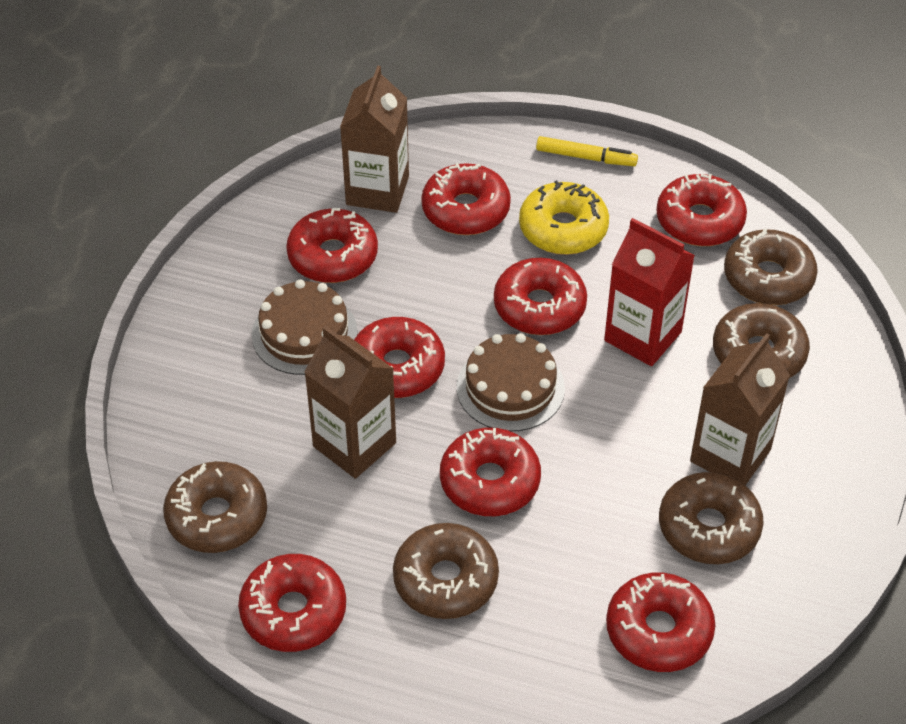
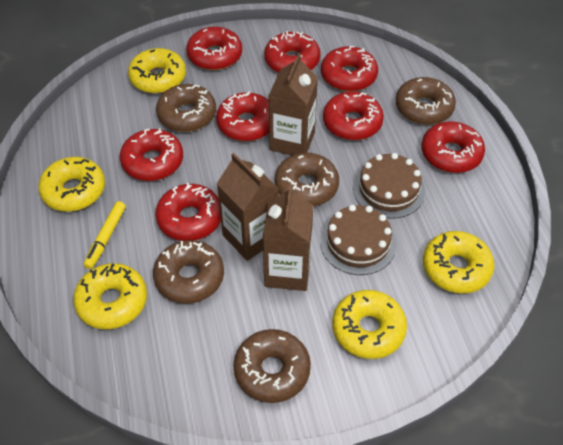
red carton: 1 -> 0
yellow donut: 1 -> 5

